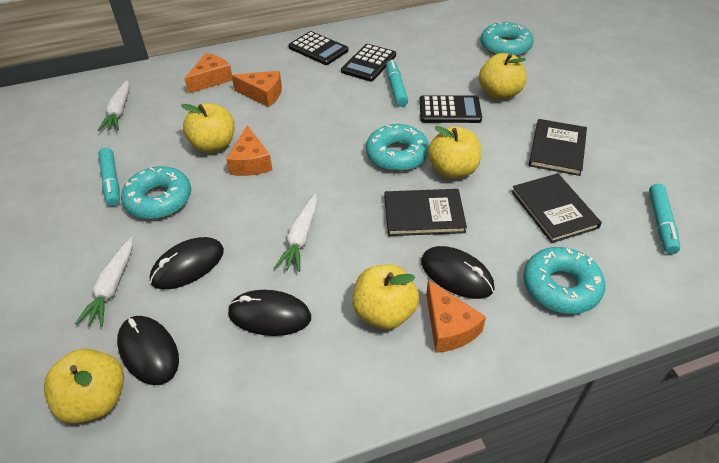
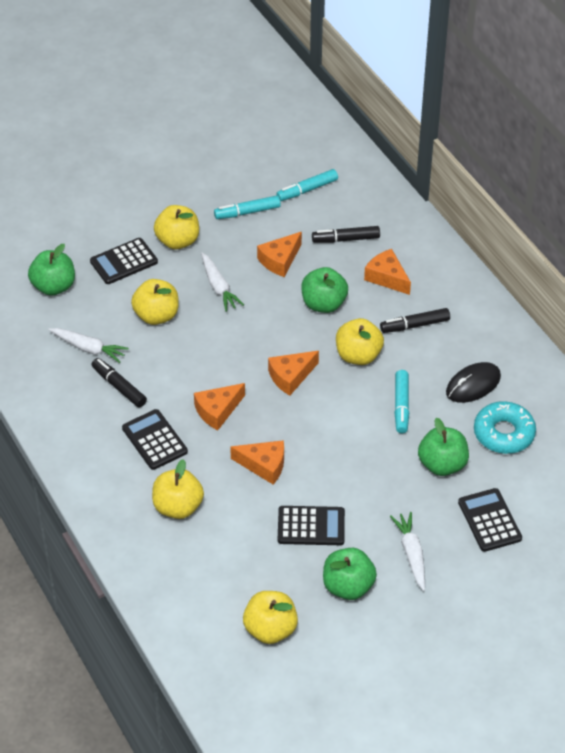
black book: 3 -> 0
black calculator: 3 -> 4
black marker: 0 -> 3
black mouse: 4 -> 1
green apple: 0 -> 4
orange cheese: 4 -> 5
turquoise donut: 4 -> 1

